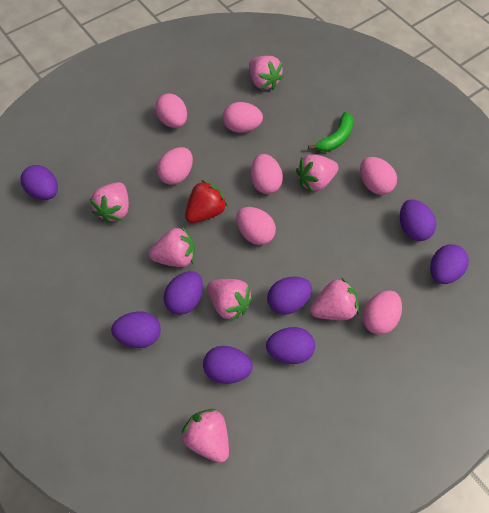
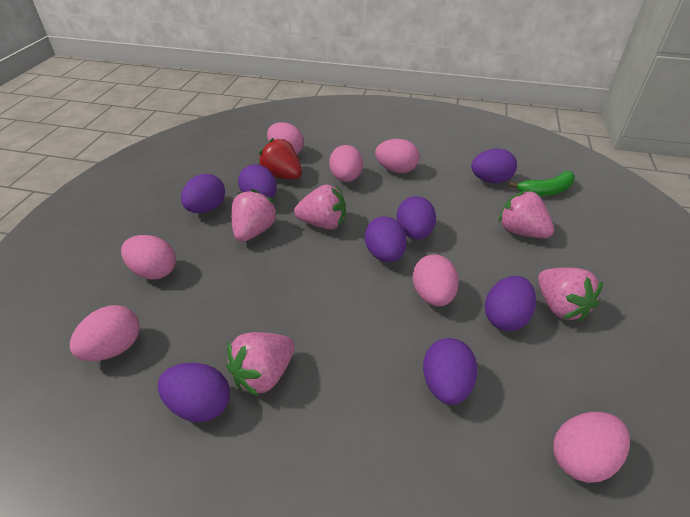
pink strawberry: 7 -> 5

